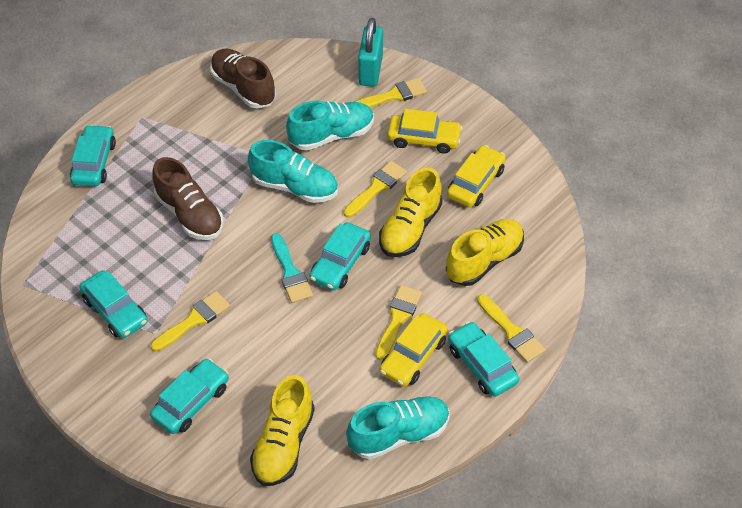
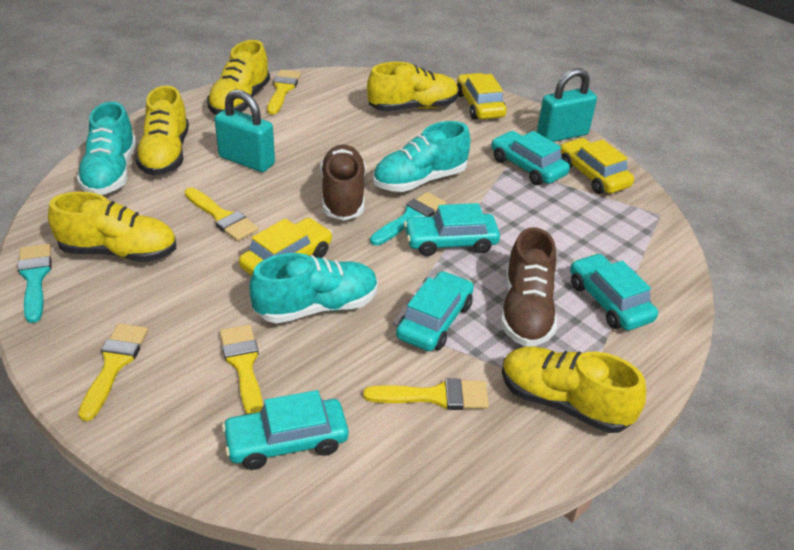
turquoise brush: 1 -> 2
turquoise padlock: 1 -> 2
yellow shoe: 3 -> 5

